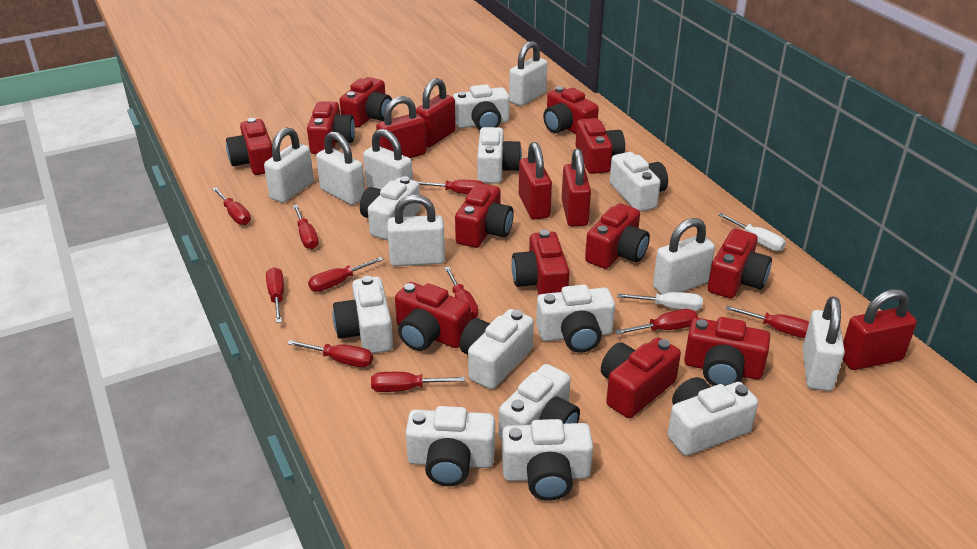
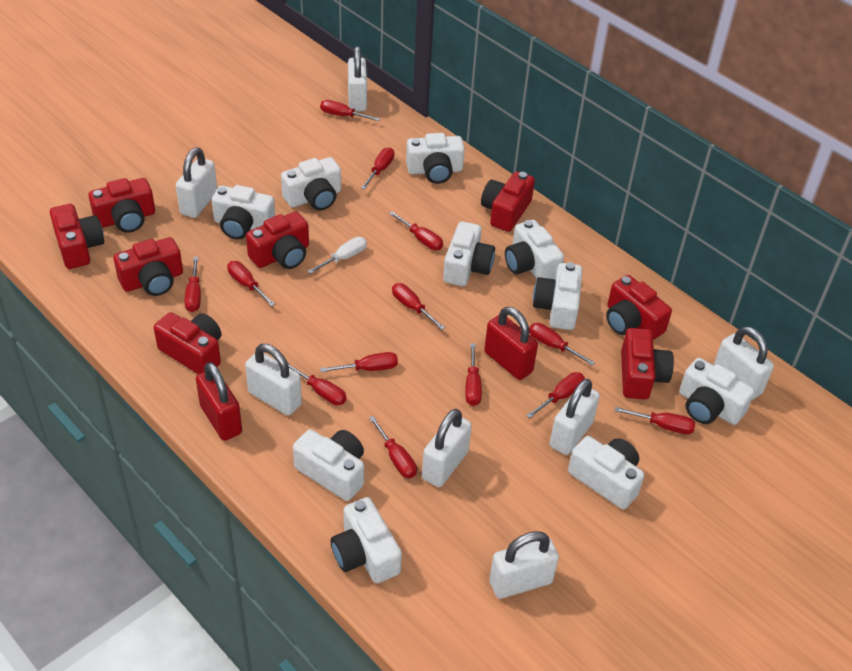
red camera: 12 -> 8
red padlock: 5 -> 2
red screwdriver: 10 -> 13
white camera: 11 -> 10
white screwdriver: 2 -> 1

